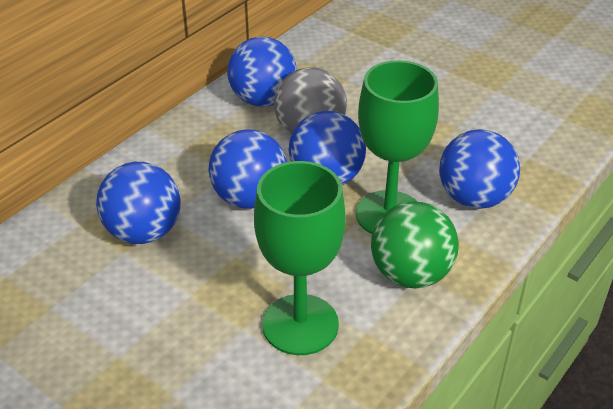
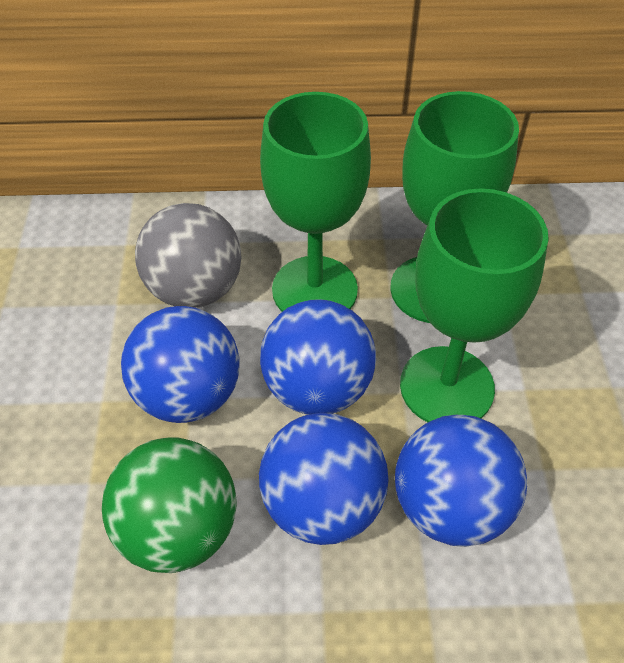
blue ball: 5 -> 4
green goblet: 2 -> 3

